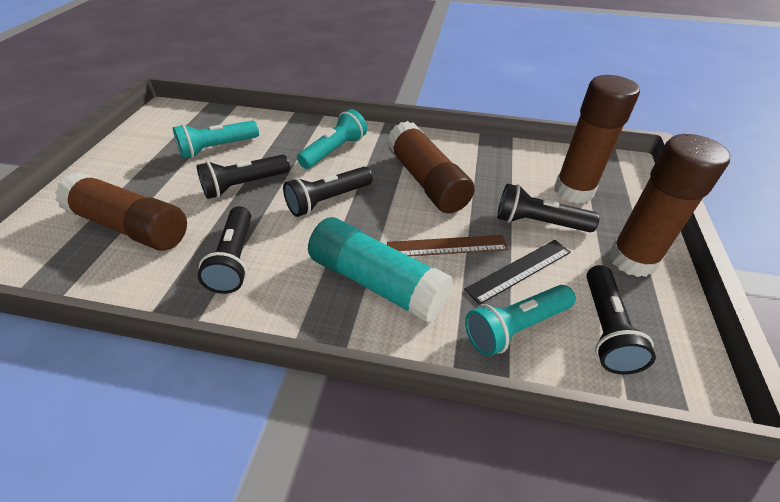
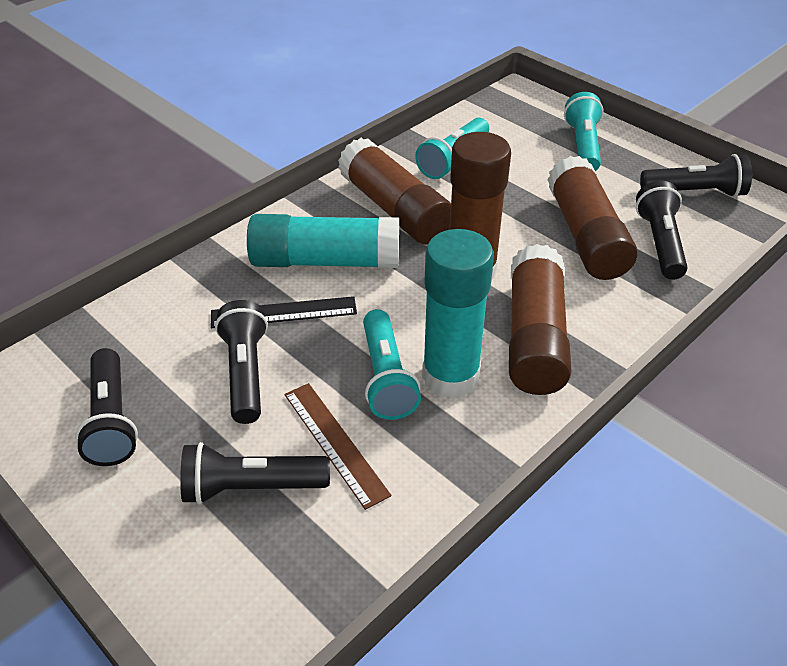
turquoise glue stick: 1 -> 2

